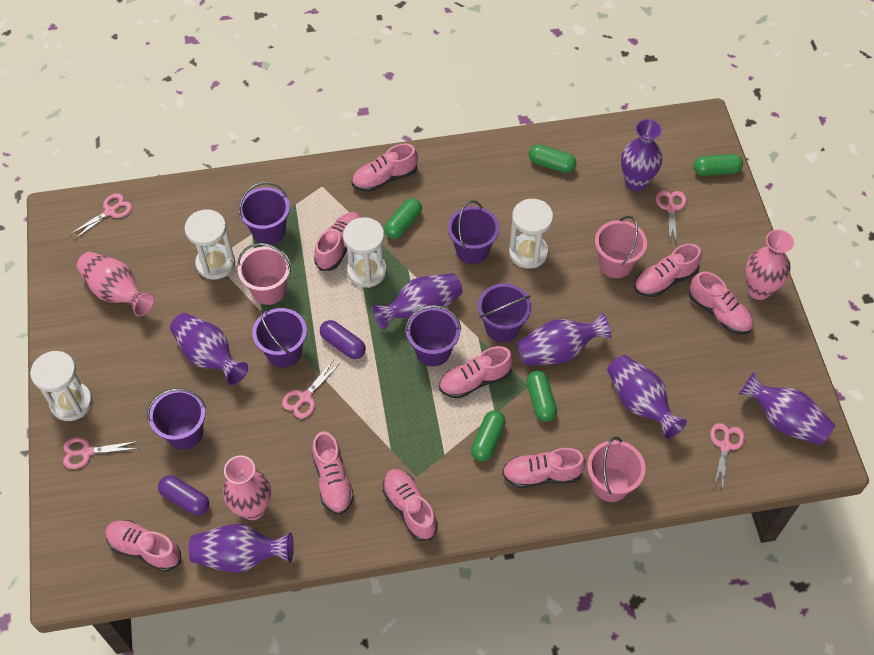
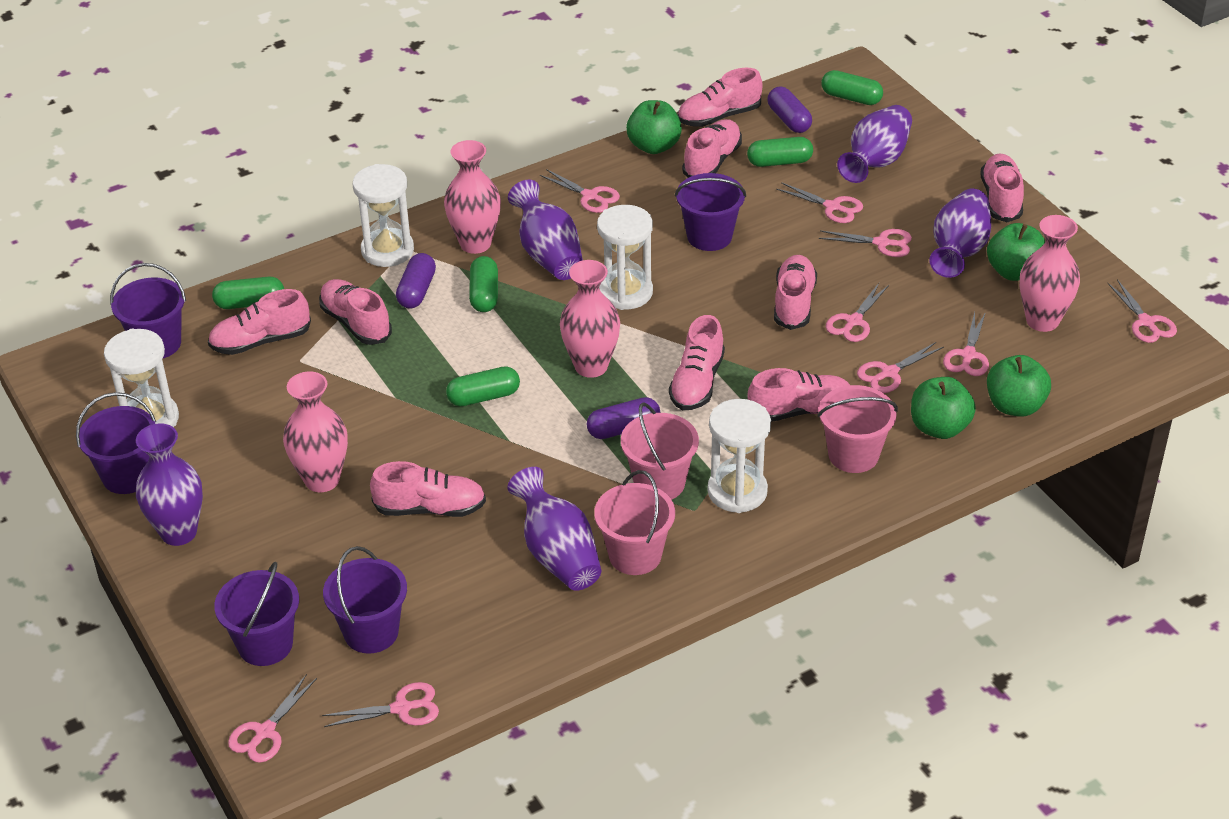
green apple: 0 -> 4
pink scissors: 5 -> 9
pink vase: 3 -> 4
purple bucket: 6 -> 5
purple capsule: 2 -> 3
purple vase: 7 -> 5

